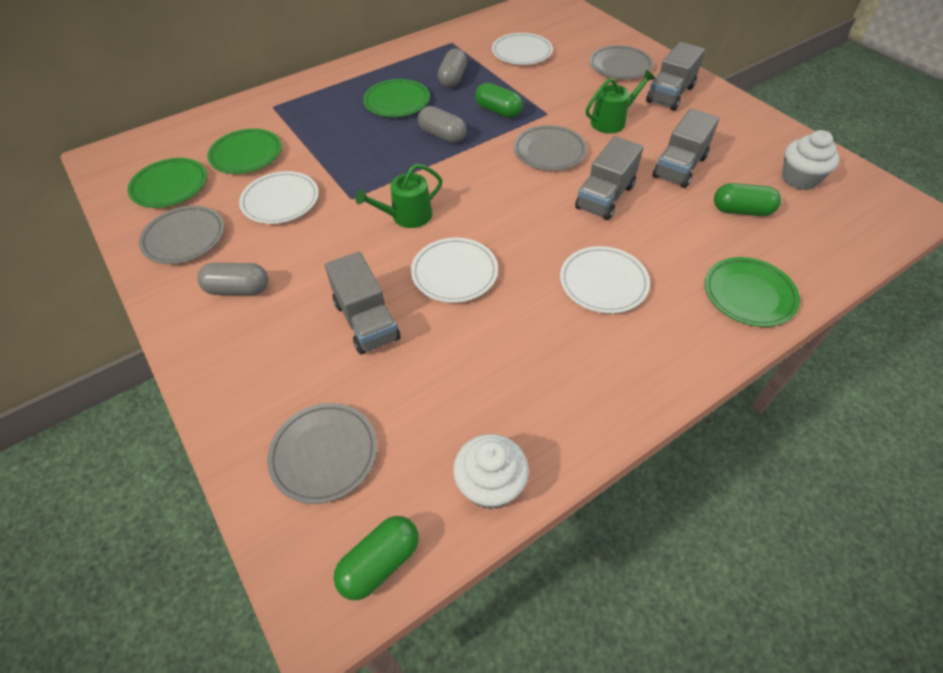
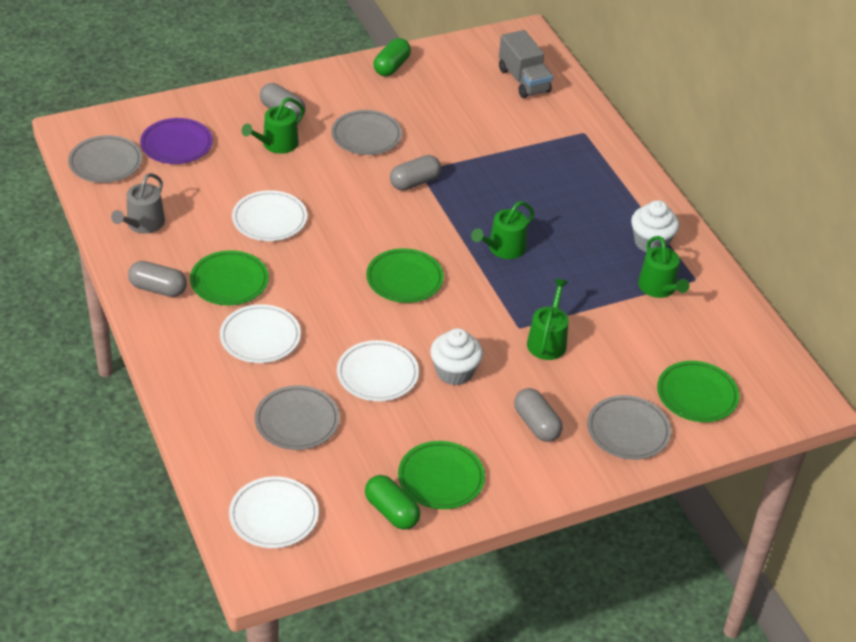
green capsule: 3 -> 2
green watering can: 2 -> 4
grey capsule: 3 -> 4
grey truck: 4 -> 1
grey watering can: 0 -> 1
purple plate: 0 -> 1

